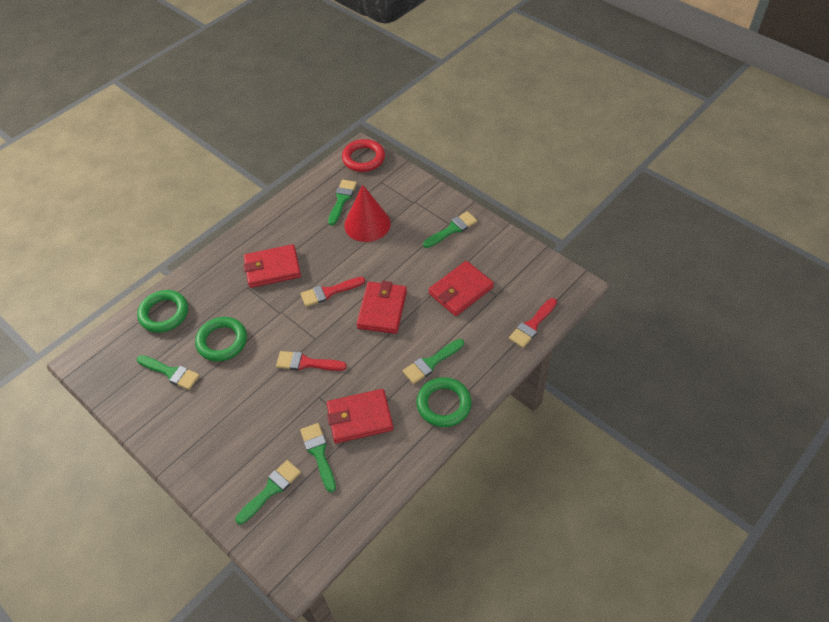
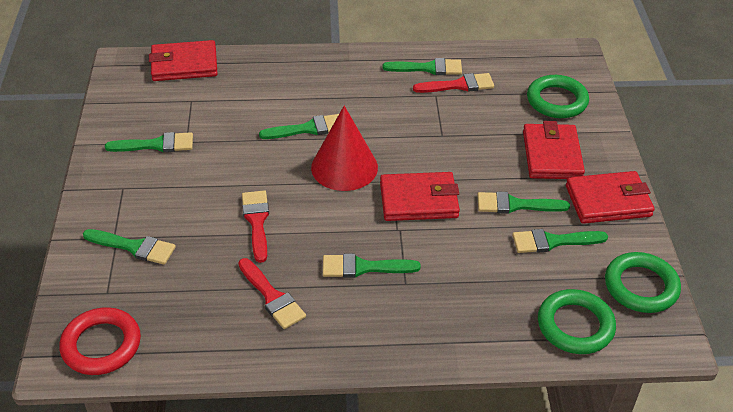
green brush: 6 -> 7

